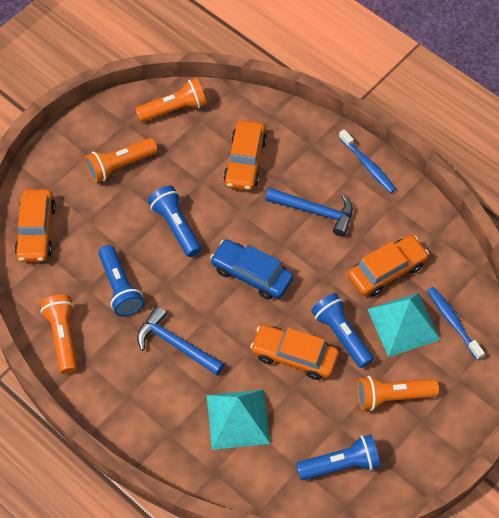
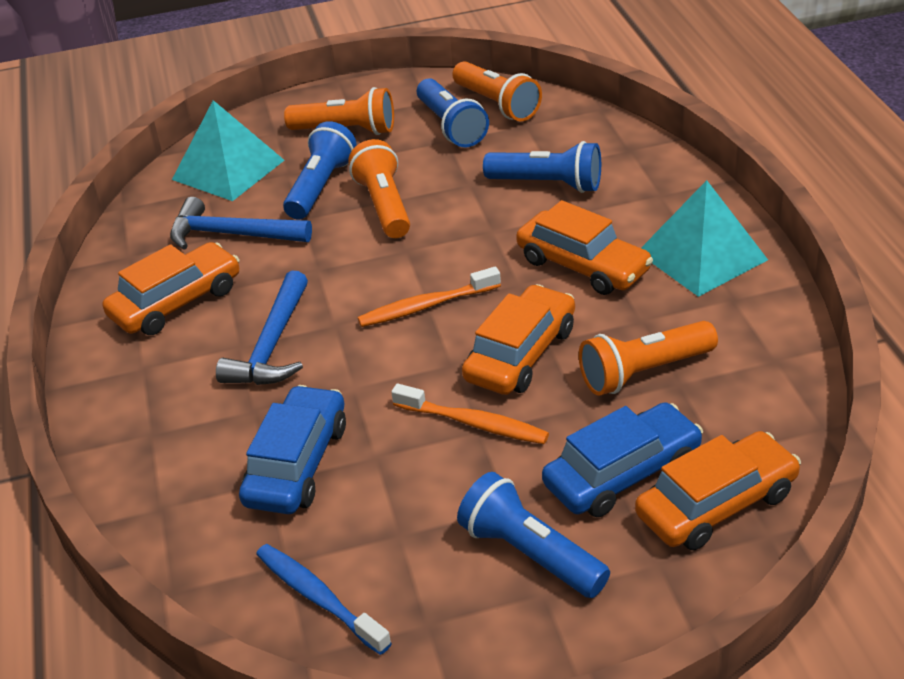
blue car: 1 -> 2
blue toothbrush: 2 -> 1
orange toothbrush: 0 -> 2

